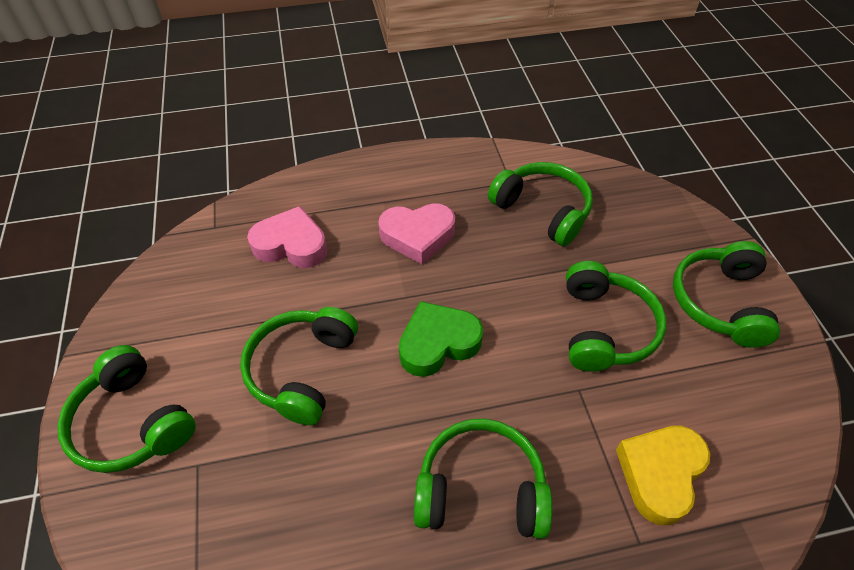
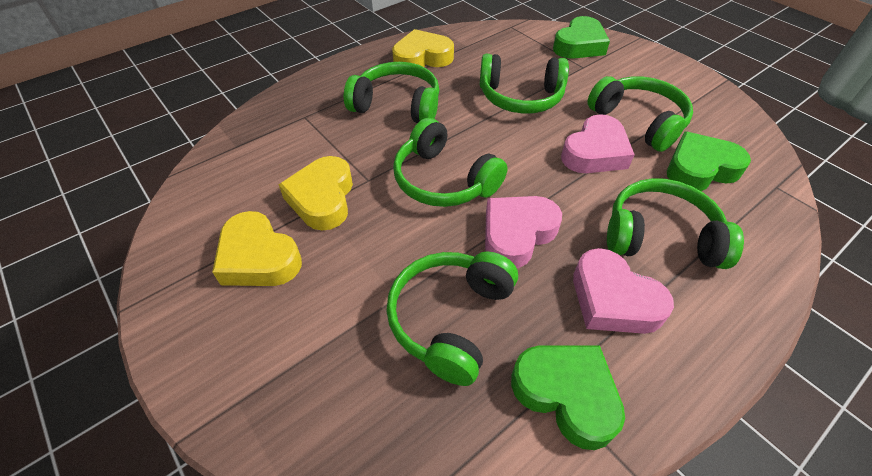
green heart: 1 -> 3
pink heart: 2 -> 3
yellow heart: 1 -> 3

